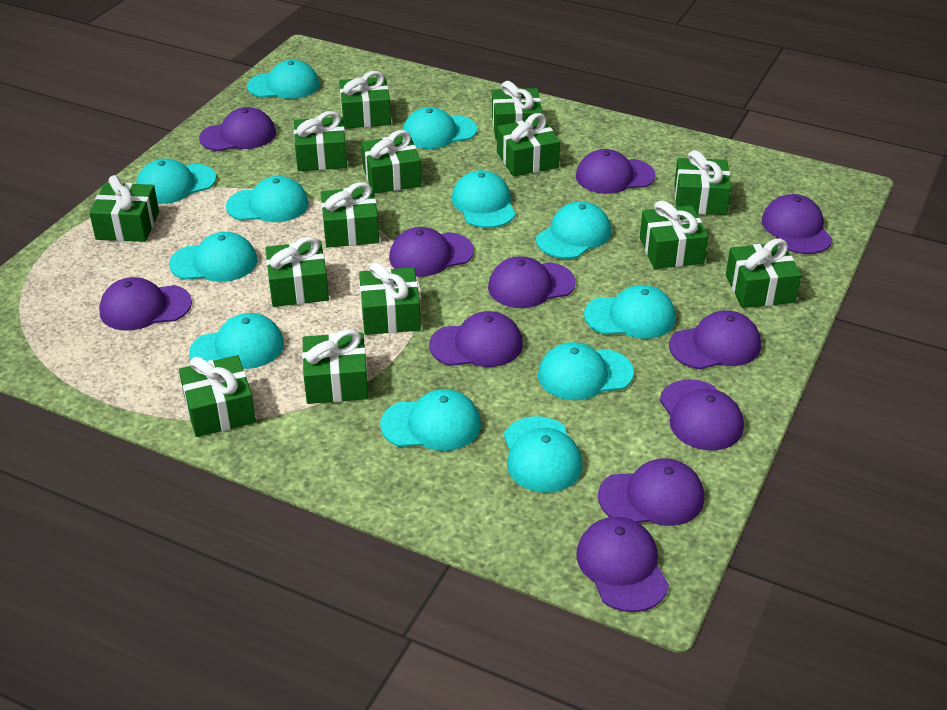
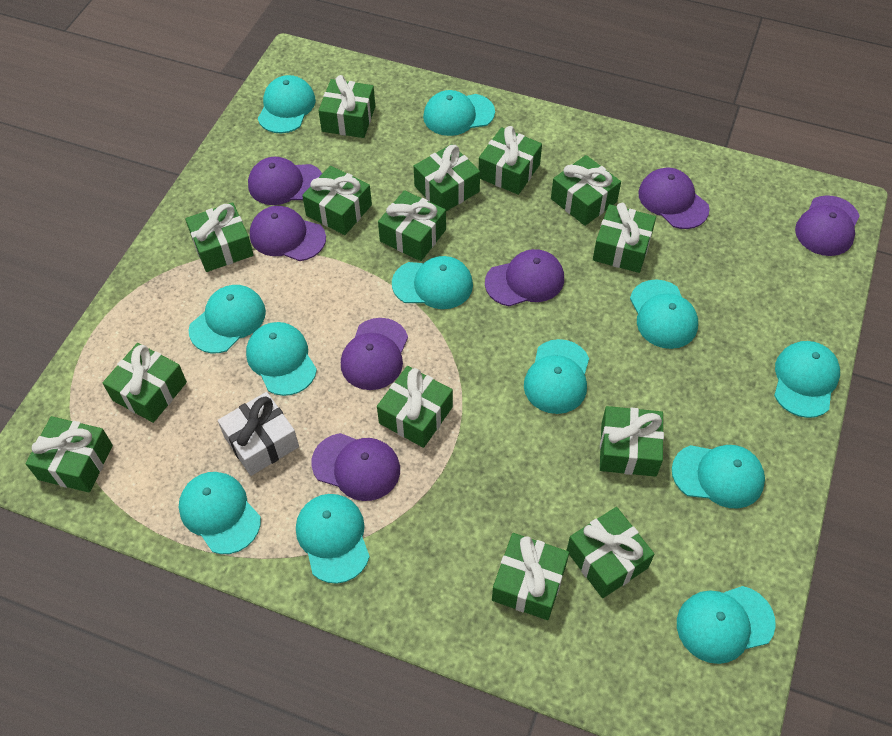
purple cap: 11 -> 7
white gift: 0 -> 1

